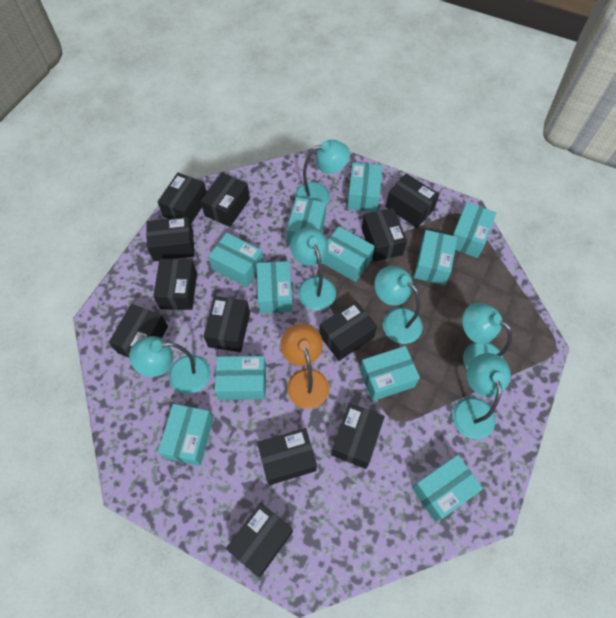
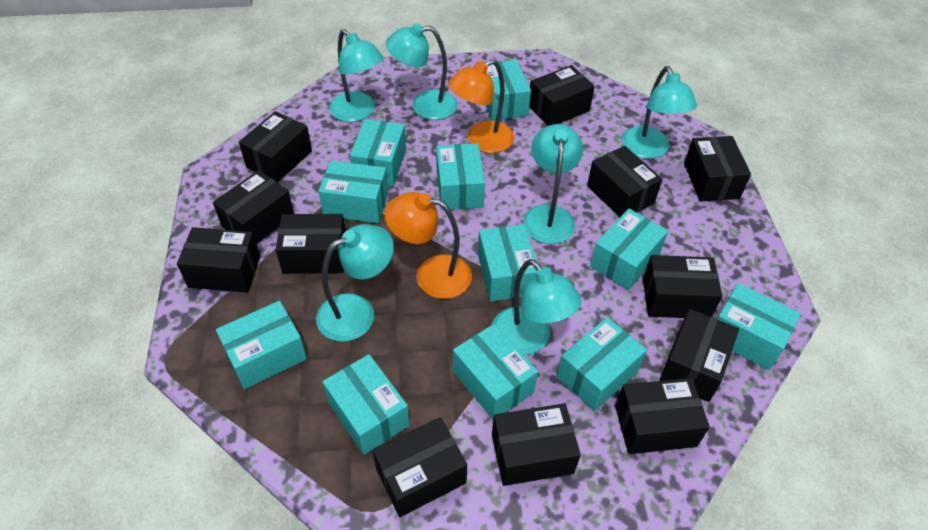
orange lamp: 1 -> 2

